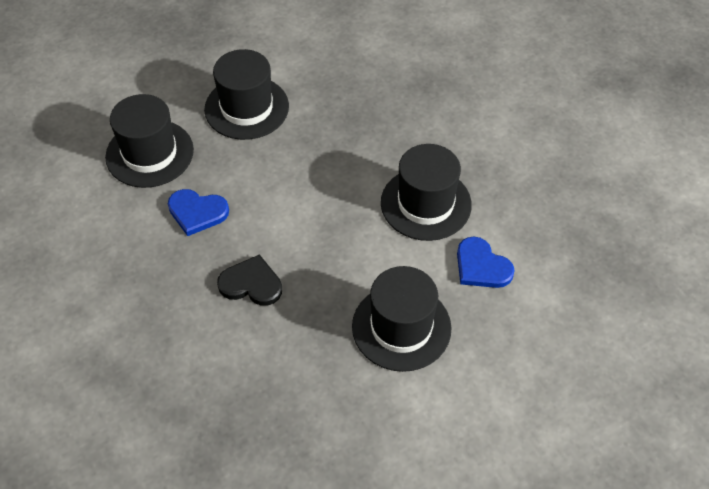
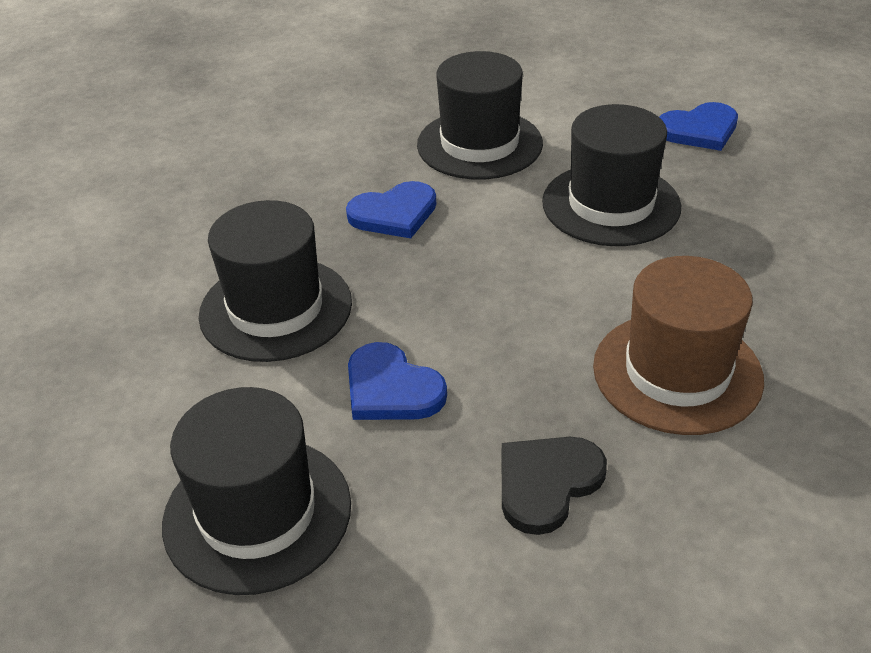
blue heart: 2 -> 3
brown hat: 0 -> 1

